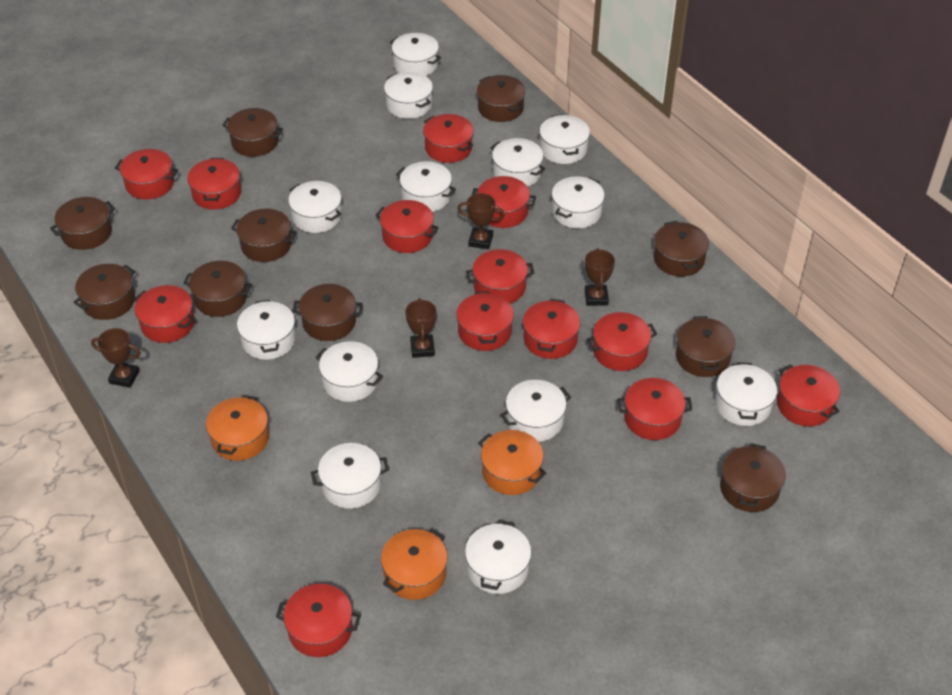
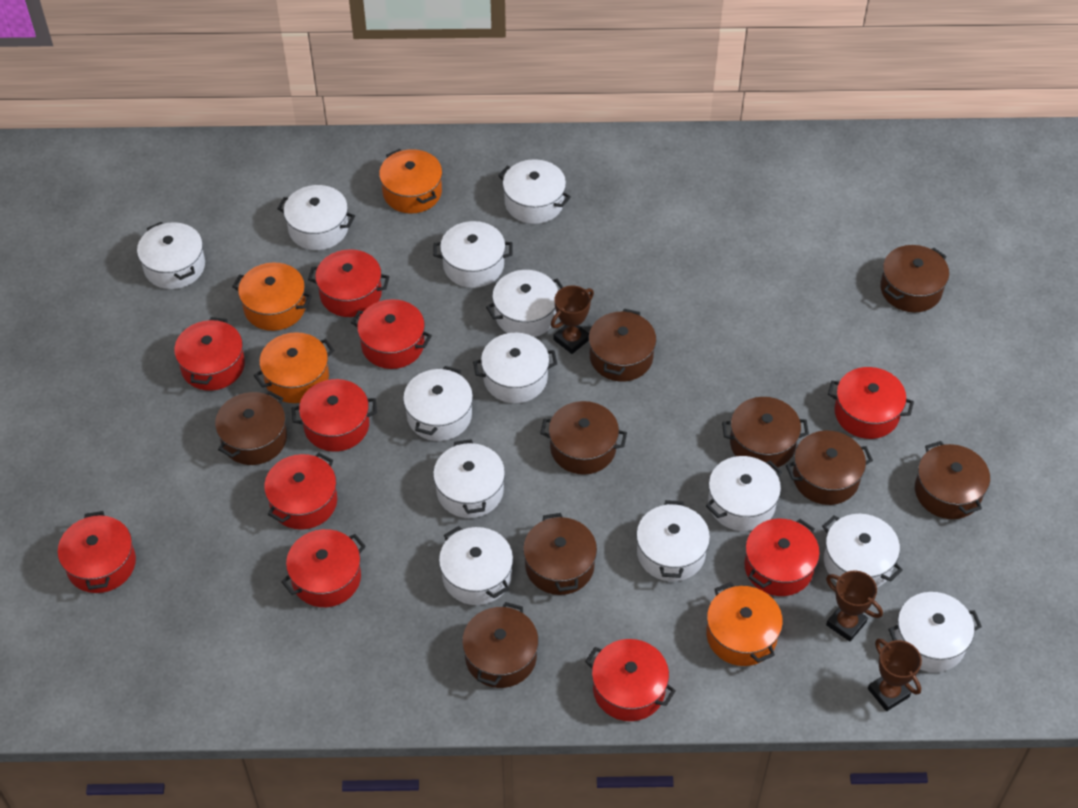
brown pot: 10 -> 9
brown trophy: 4 -> 3
orange pot: 3 -> 4
red pot: 13 -> 10

